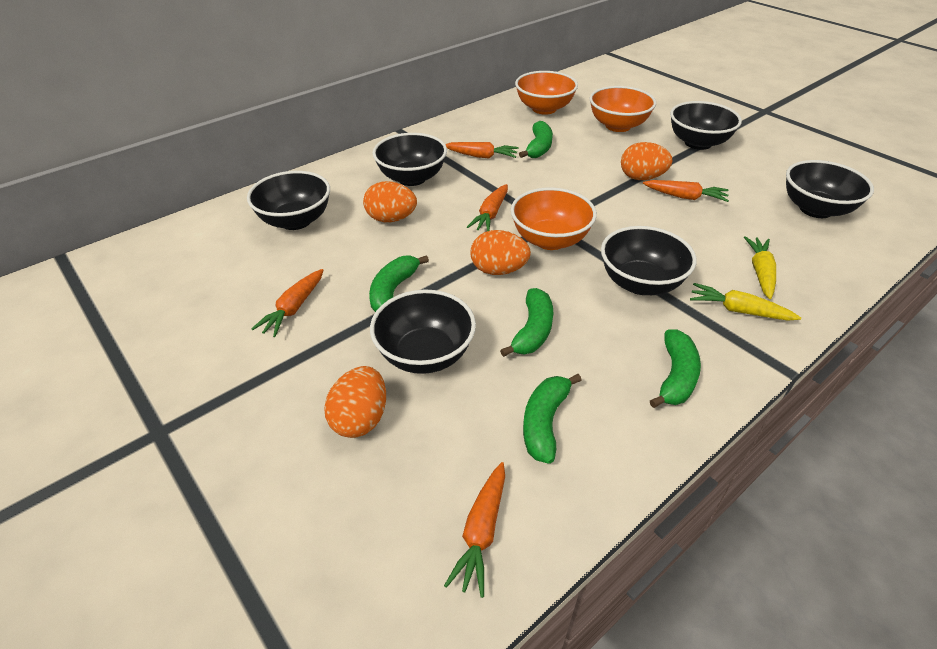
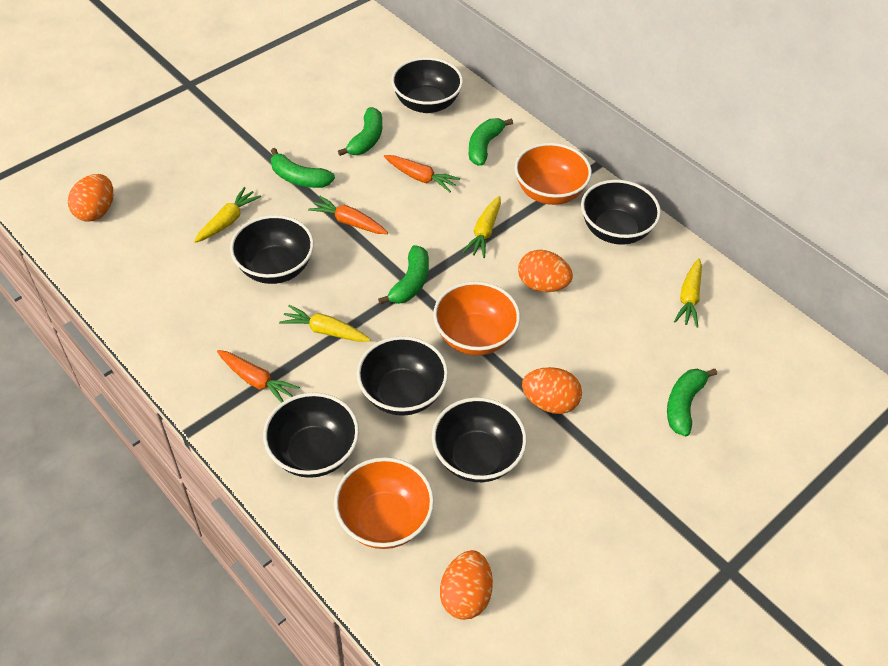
orange carrot: 5 -> 3
yellow carrot: 2 -> 4

